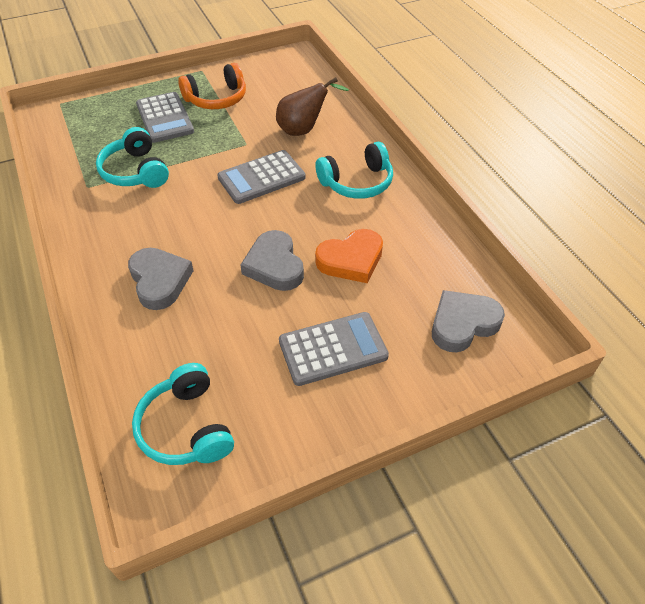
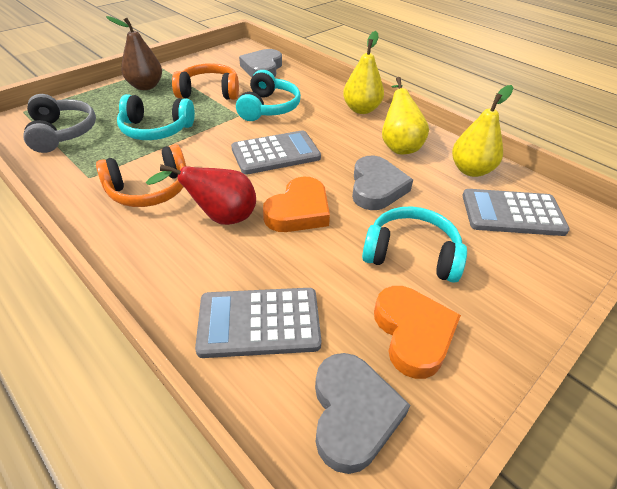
grey headphones: 0 -> 1
orange headphones: 1 -> 2
orange heart: 1 -> 2
red pear: 0 -> 1
yellow pear: 0 -> 3

